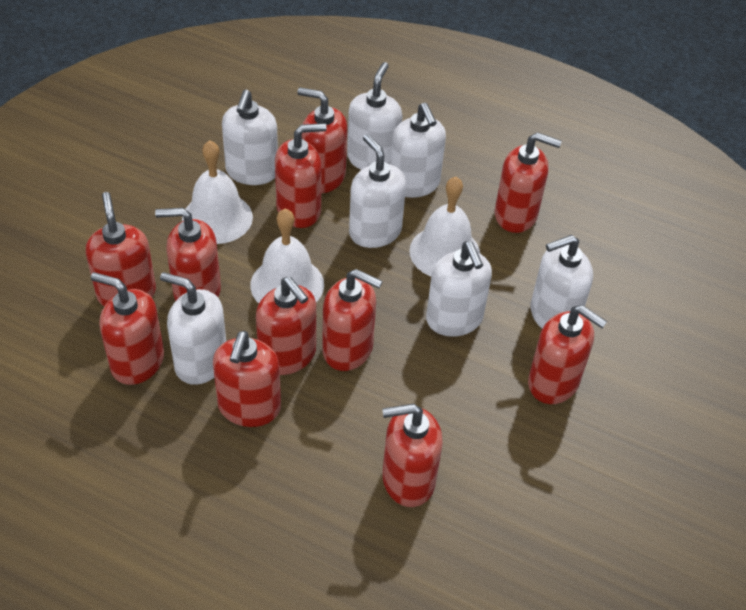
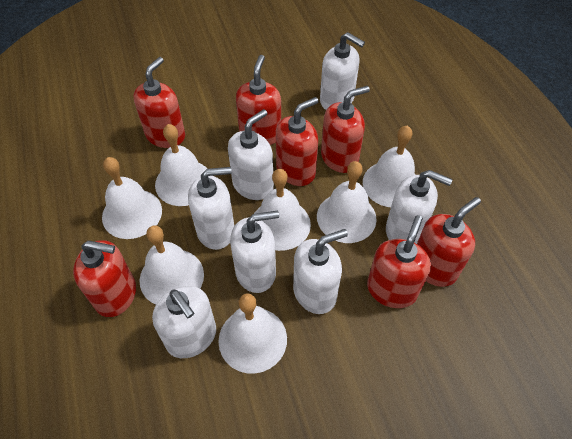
red soap dispenser: 11 -> 7
white bell: 3 -> 7

